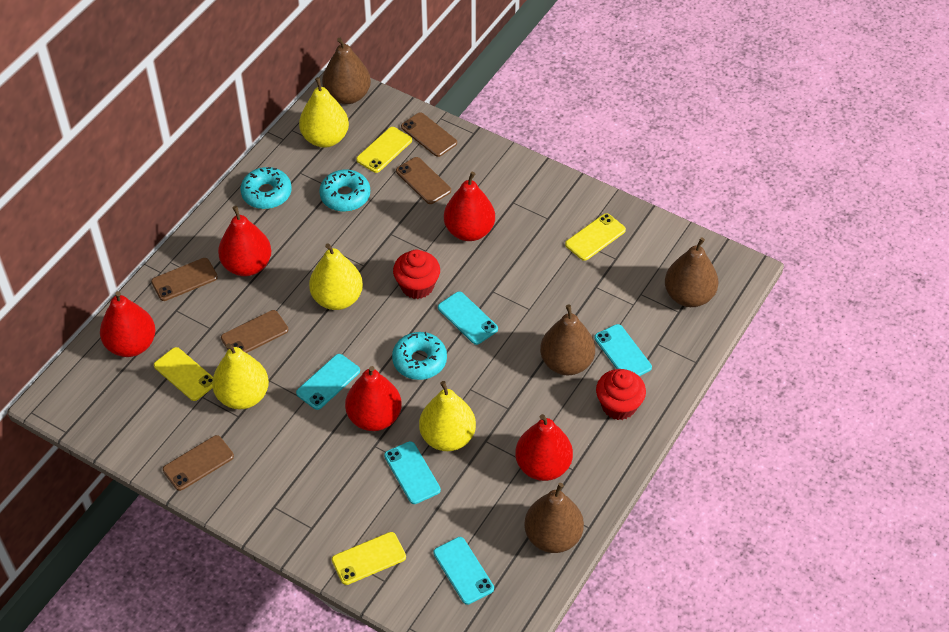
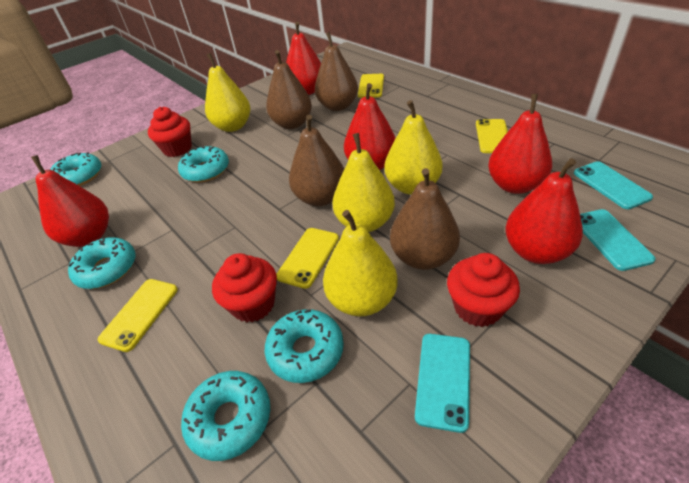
brown phone: 5 -> 0
red cupcake: 2 -> 3
turquoise donut: 3 -> 5
turquoise phone: 5 -> 3

